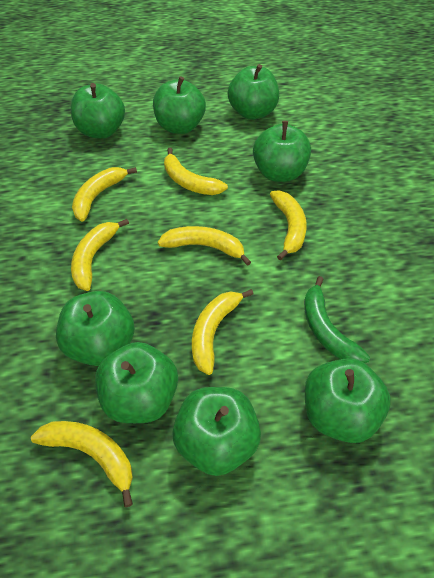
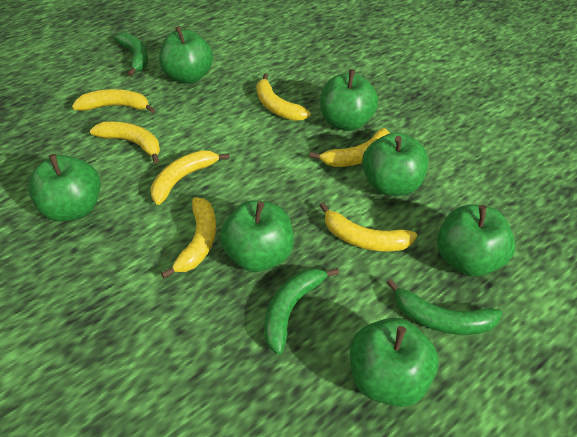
green apple: 8 -> 7
green banana: 1 -> 3

